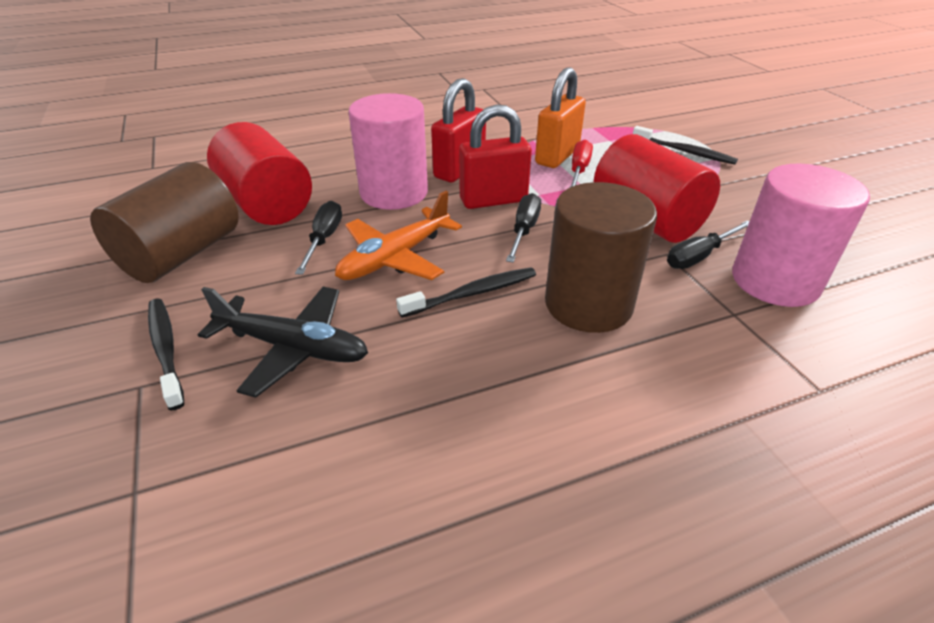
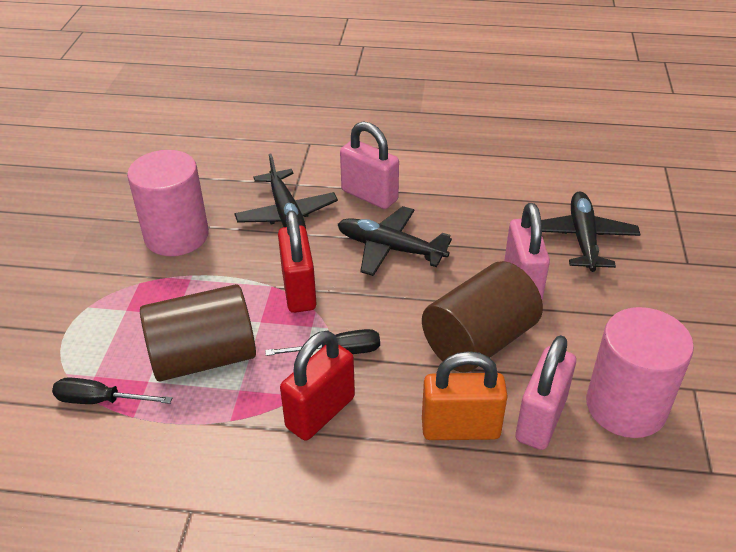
black plane: 1 -> 3
black screwdriver: 3 -> 2
black toothbrush: 3 -> 0
orange plane: 1 -> 0
pink padlock: 0 -> 3
red cylinder: 2 -> 0
red screwdriver: 1 -> 0

